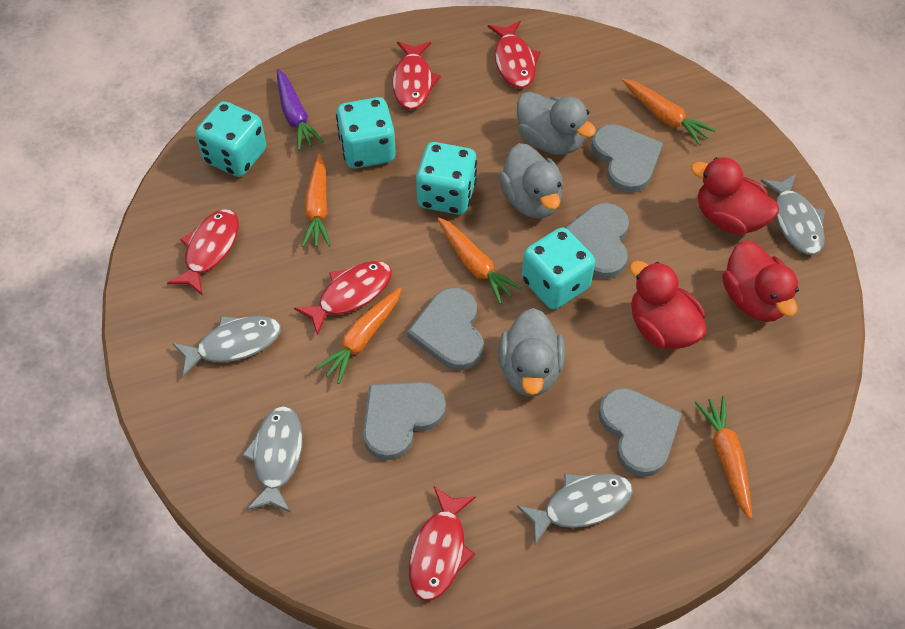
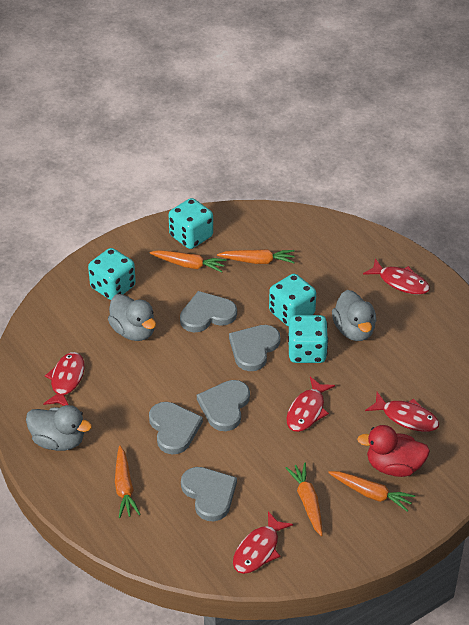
grey fish: 4 -> 0
purple carrot: 1 -> 0
red duck: 3 -> 1

